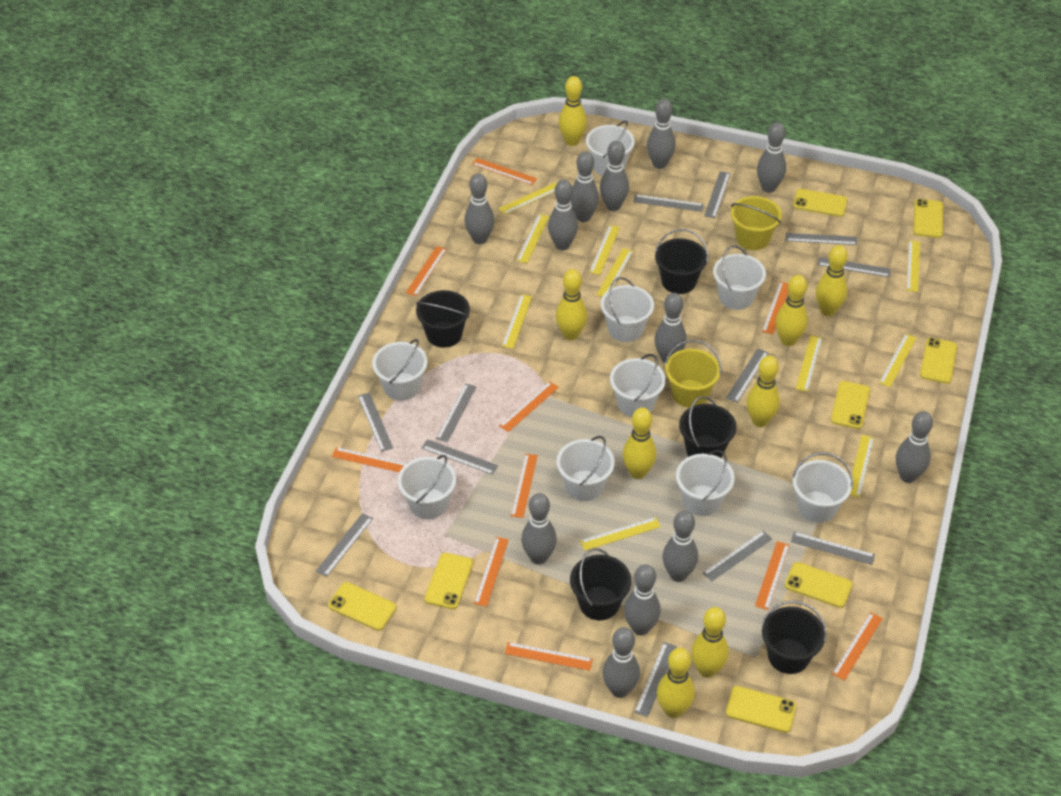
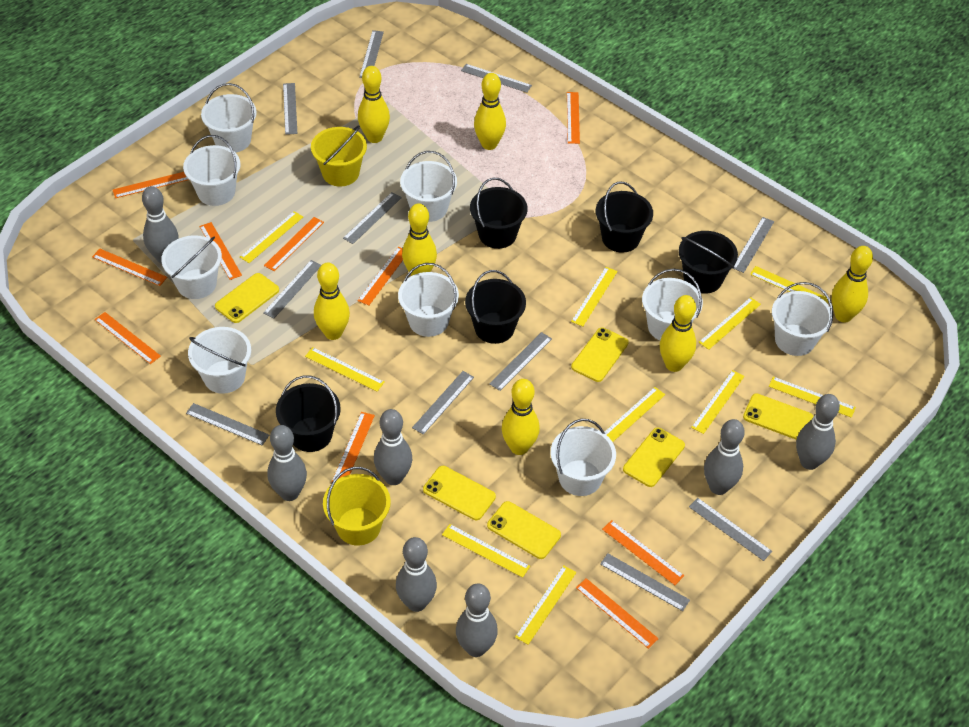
grey bowling pin: 12 -> 7
grey ruler: 12 -> 11
yellow bowling pin: 8 -> 7
yellow phone: 8 -> 6

